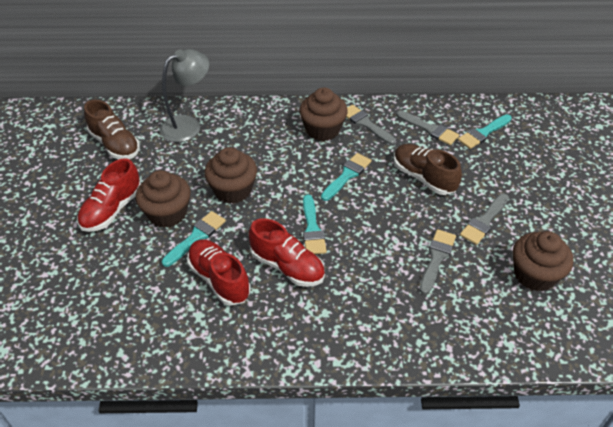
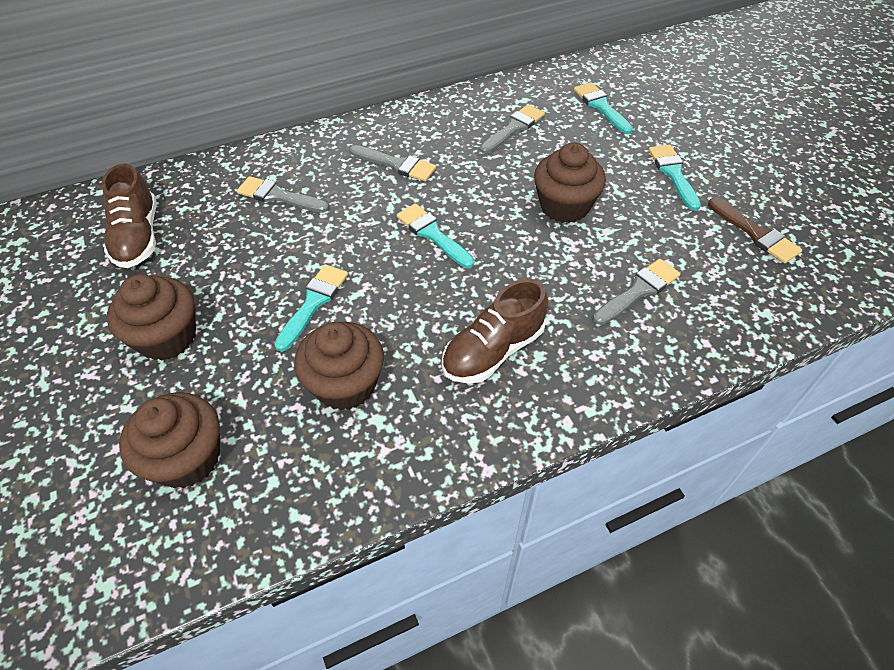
brown brush: 0 -> 1
grey lamp: 1 -> 0
red shoe: 3 -> 0

